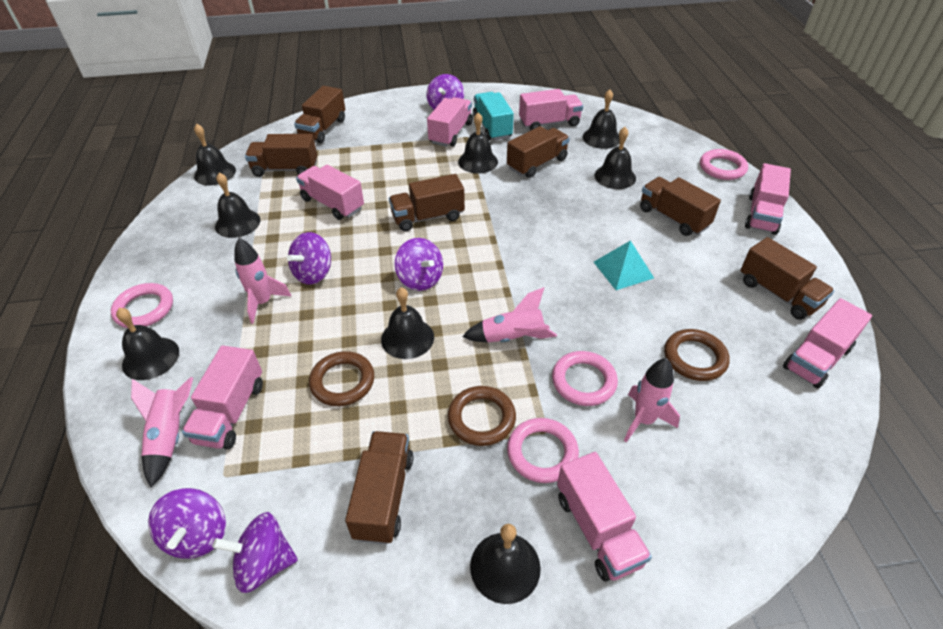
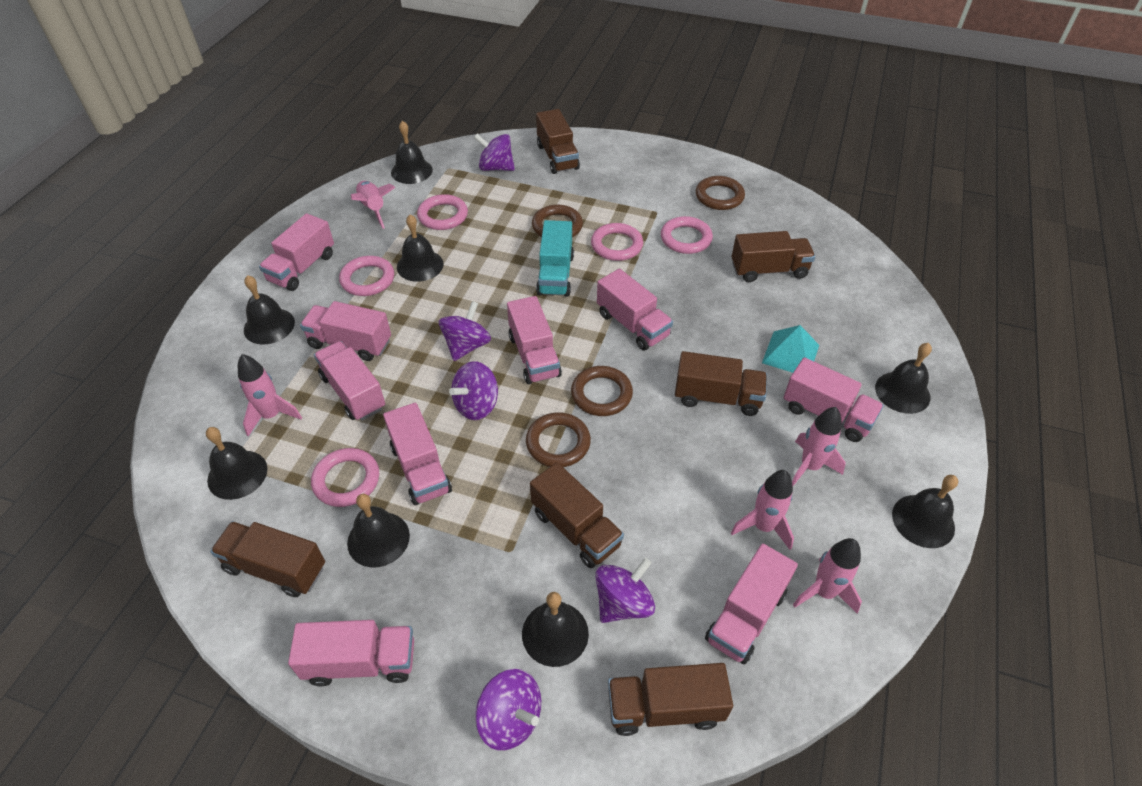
brown ring: 3 -> 4
brown truck: 7 -> 6
pink ring: 4 -> 5
pink rocket: 4 -> 5
pink truck: 7 -> 9

